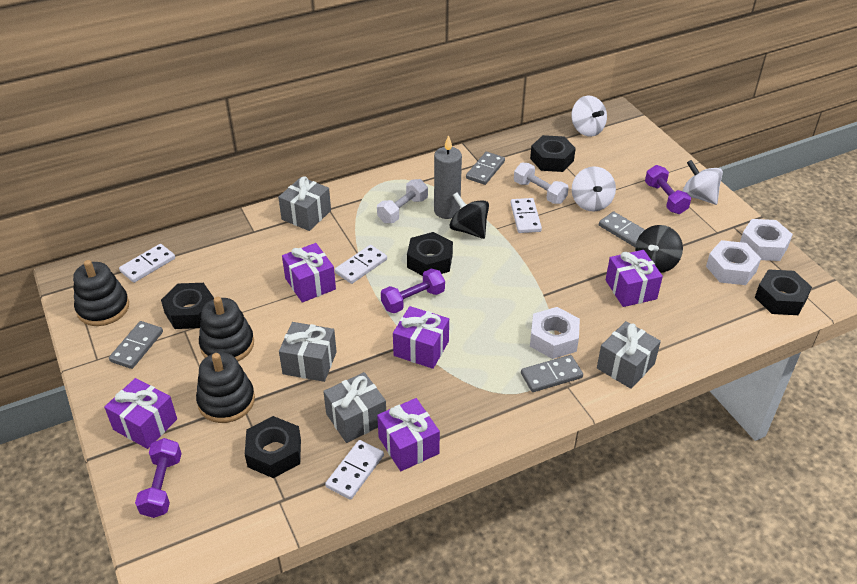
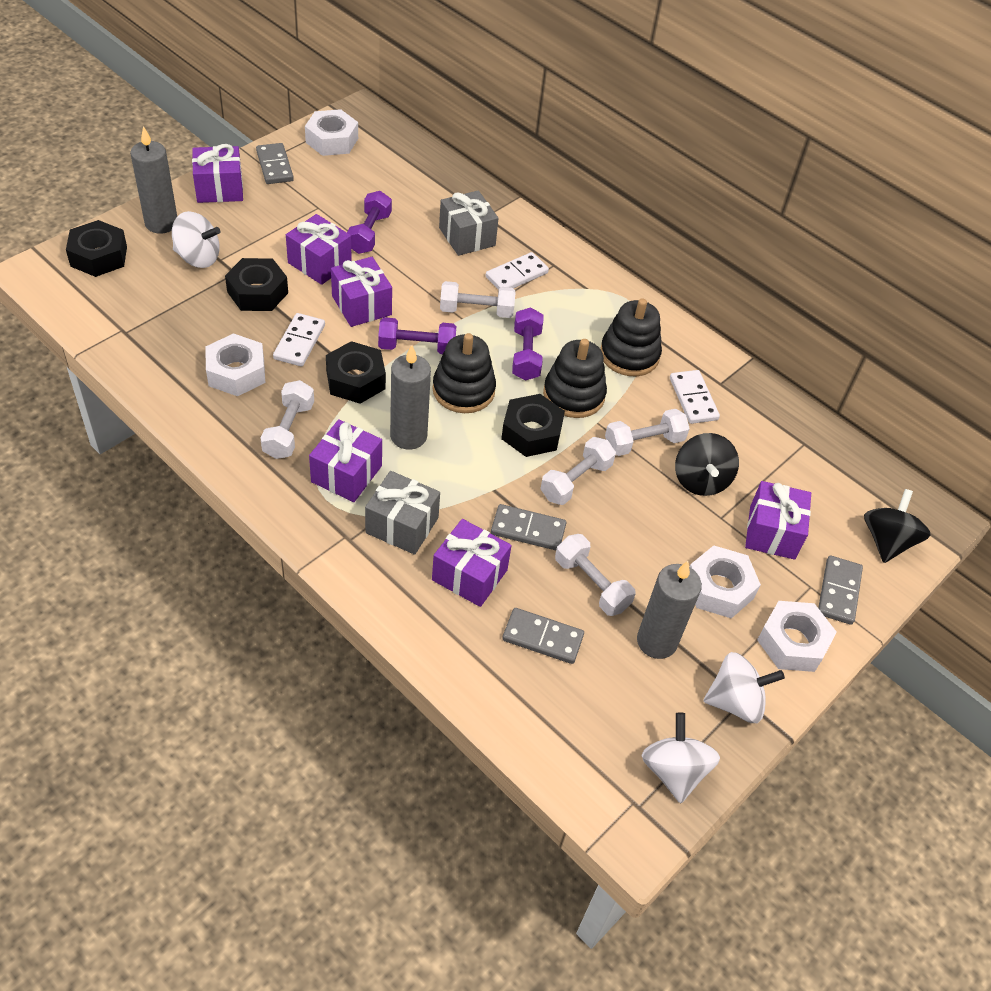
black nut: 5 -> 4
grey candle: 1 -> 3
grey gift: 4 -> 2
purple gift: 5 -> 6
white domino: 4 -> 3
white dumbbell: 2 -> 5
white nut: 3 -> 4

